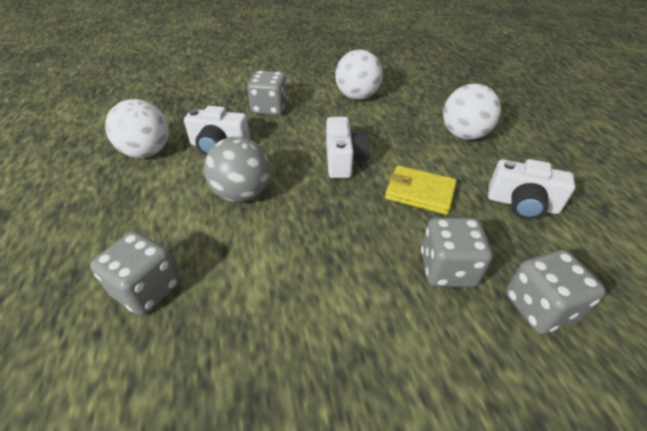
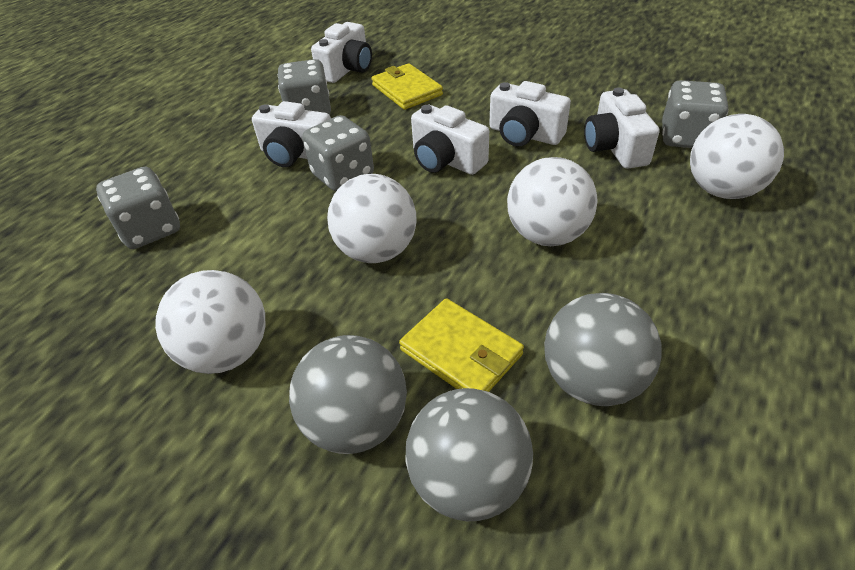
grey ball: 1 -> 3
white ball: 3 -> 4
white camera: 3 -> 5
yellow wallet: 1 -> 2

